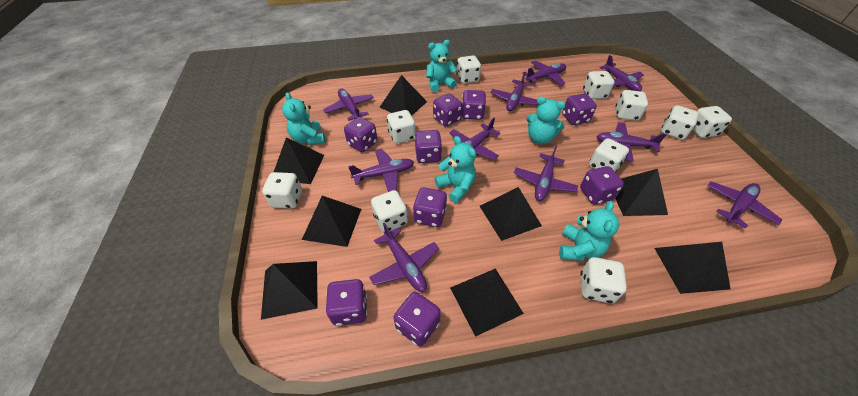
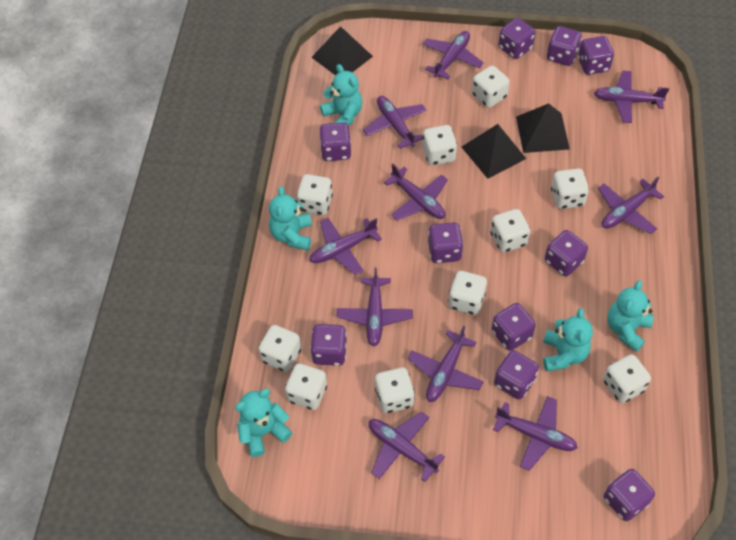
black pyramid: 8 -> 3
purple dice: 9 -> 10

